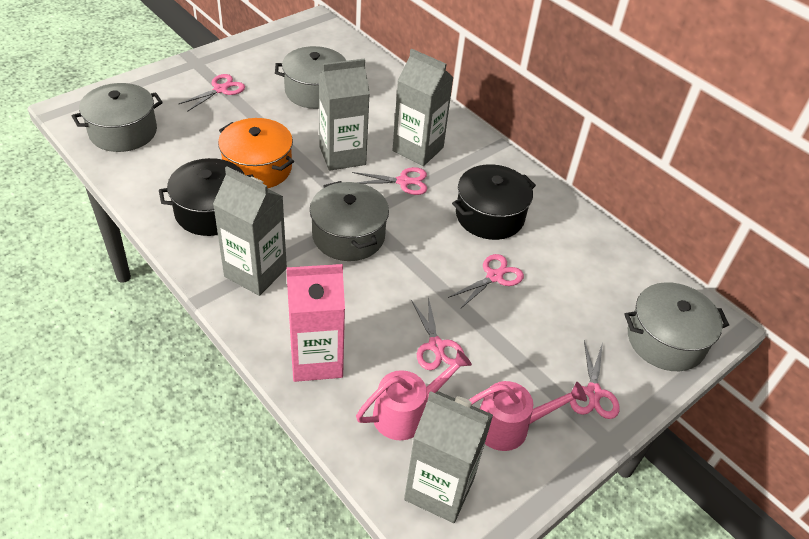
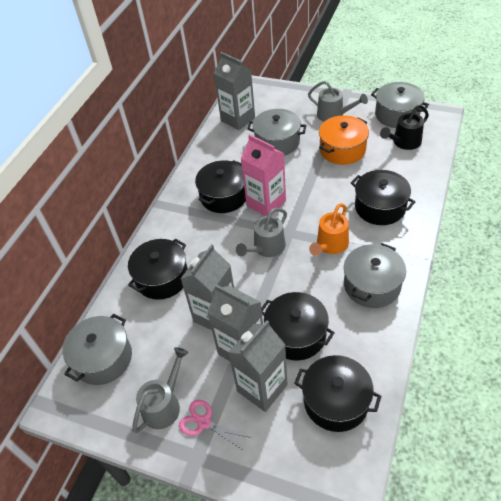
black pot: 2 -> 5
black watering can: 0 -> 1
grey watering can: 0 -> 3
orange watering can: 0 -> 1
pink scissors: 5 -> 1
pink watering can: 2 -> 0

